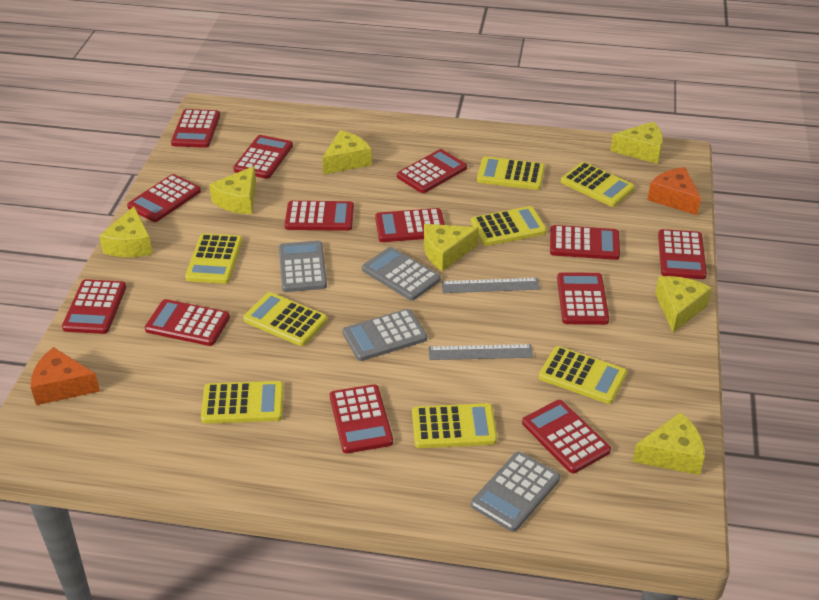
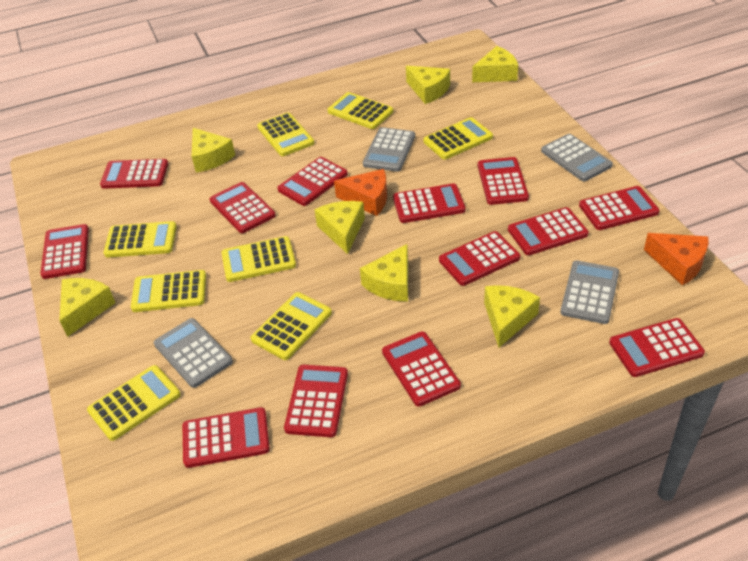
grey ruler: 2 -> 0

